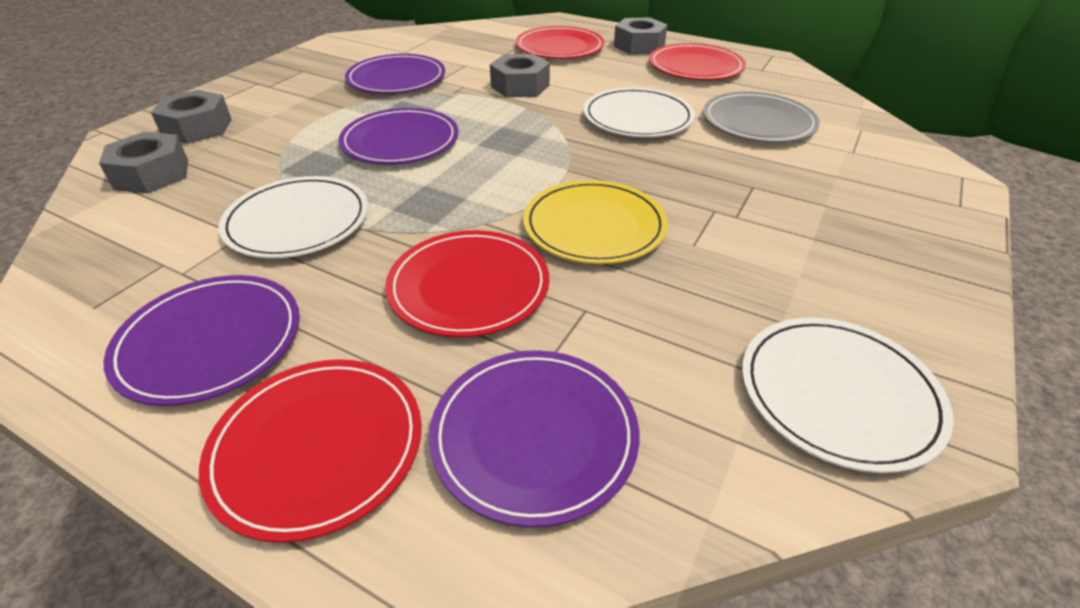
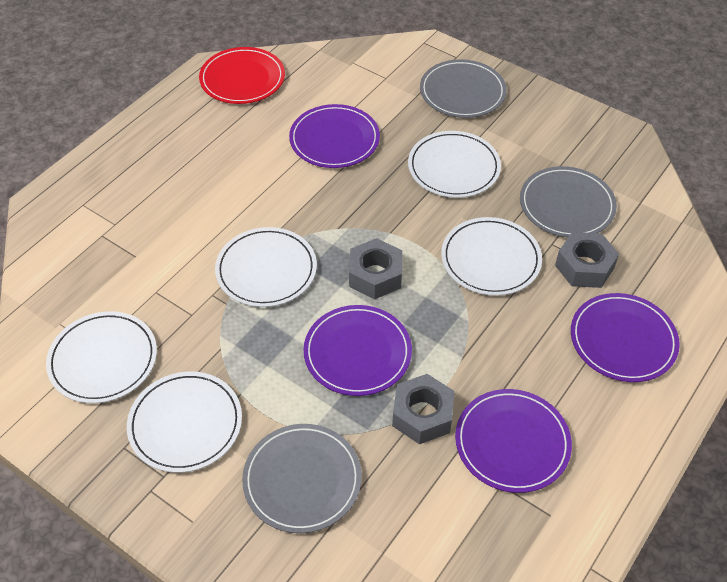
grey nut: 4 -> 3
grey plate: 1 -> 3
red plate: 4 -> 1
white plate: 3 -> 5
yellow plate: 1 -> 0

